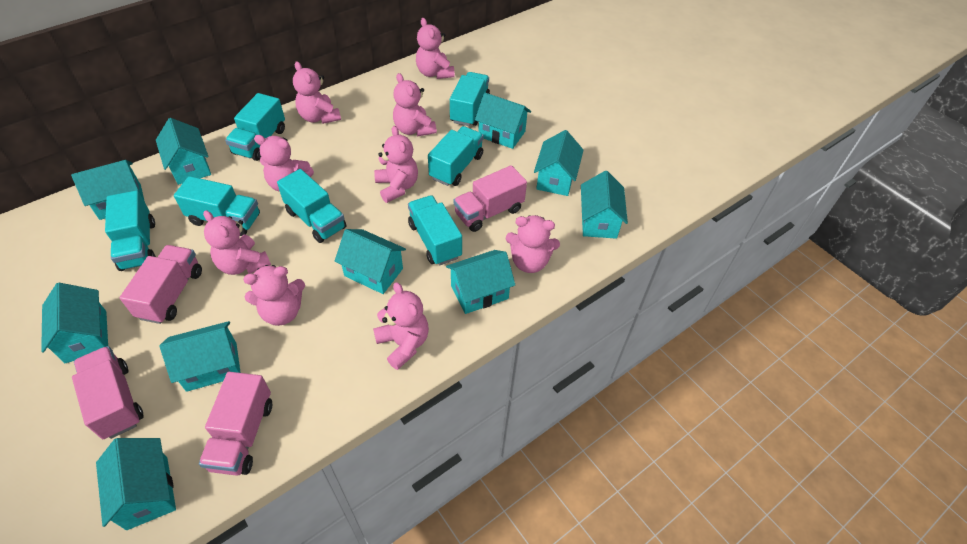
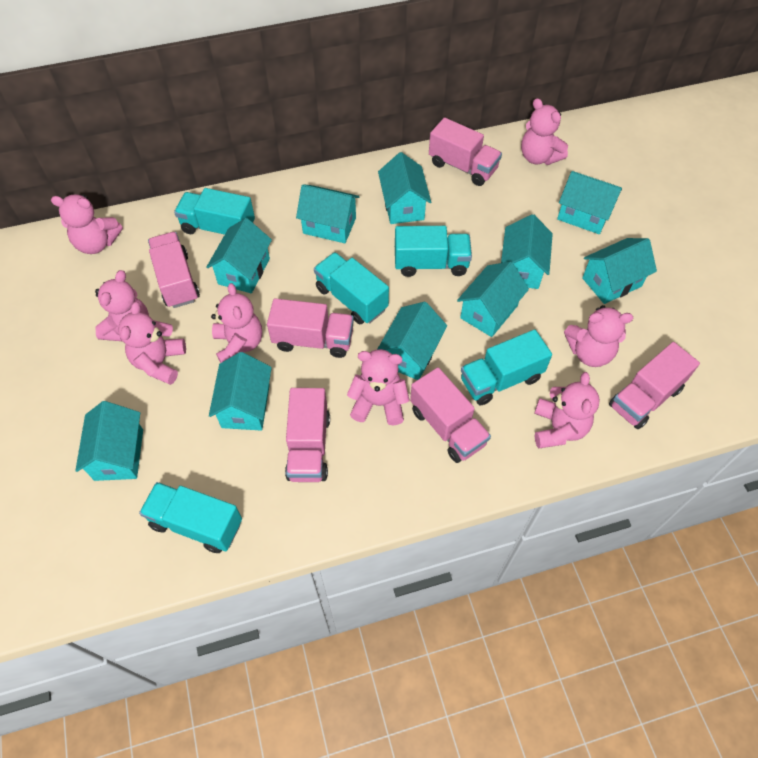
pink teddy bear: 9 -> 8
pink truck: 4 -> 6
turquoise truck: 7 -> 5

